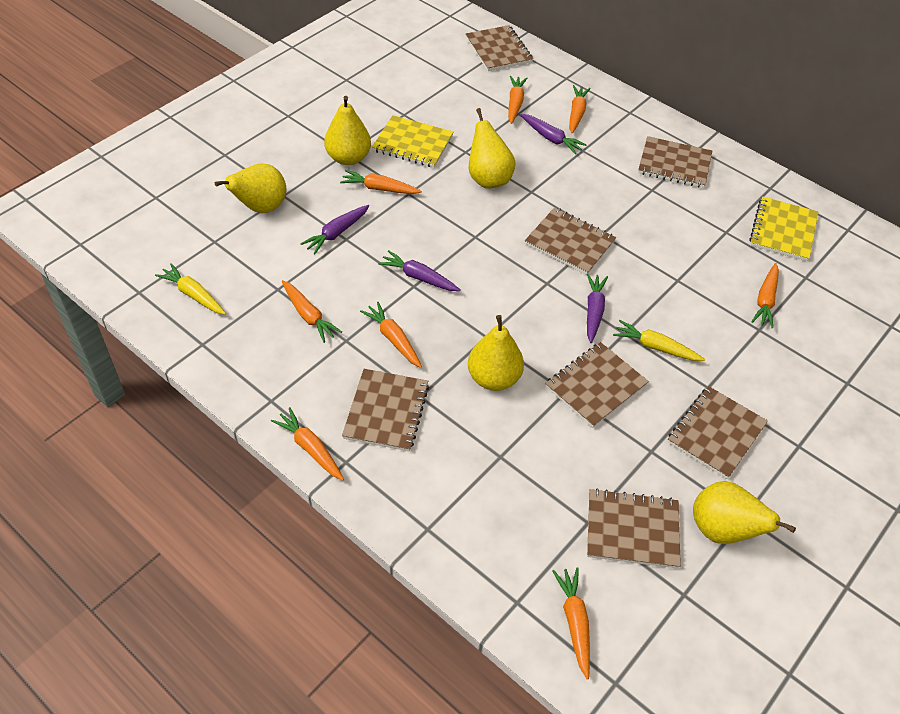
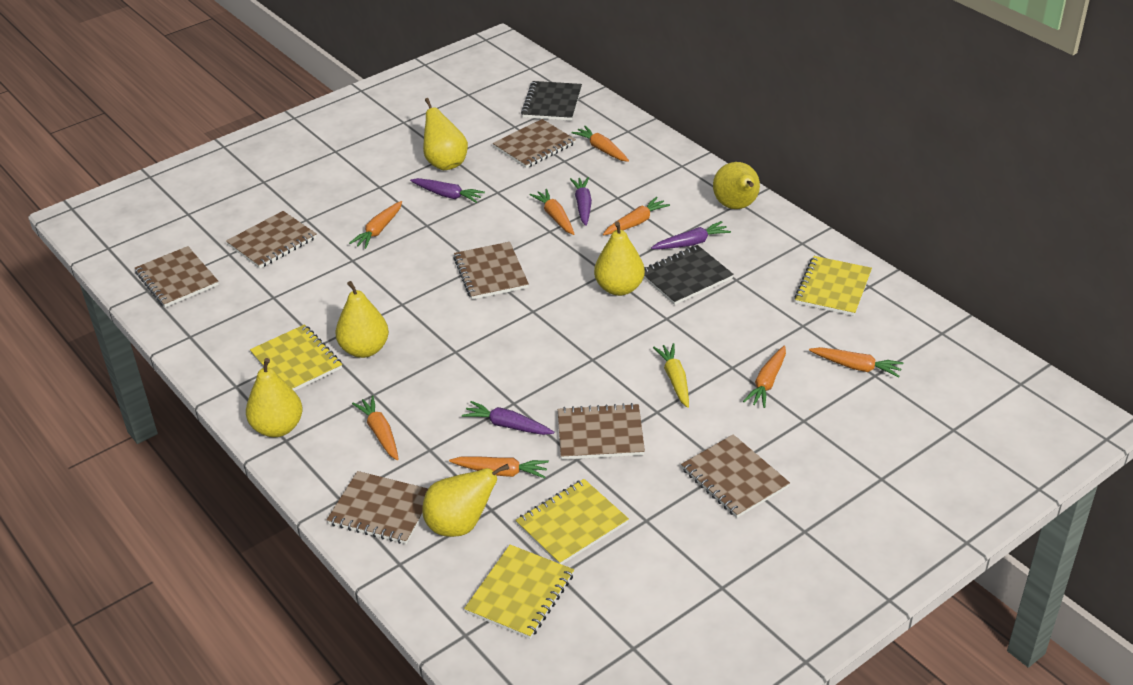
black notebook: 0 -> 2
yellow carrot: 2 -> 1
yellow notebook: 2 -> 4
yellow pear: 5 -> 6

